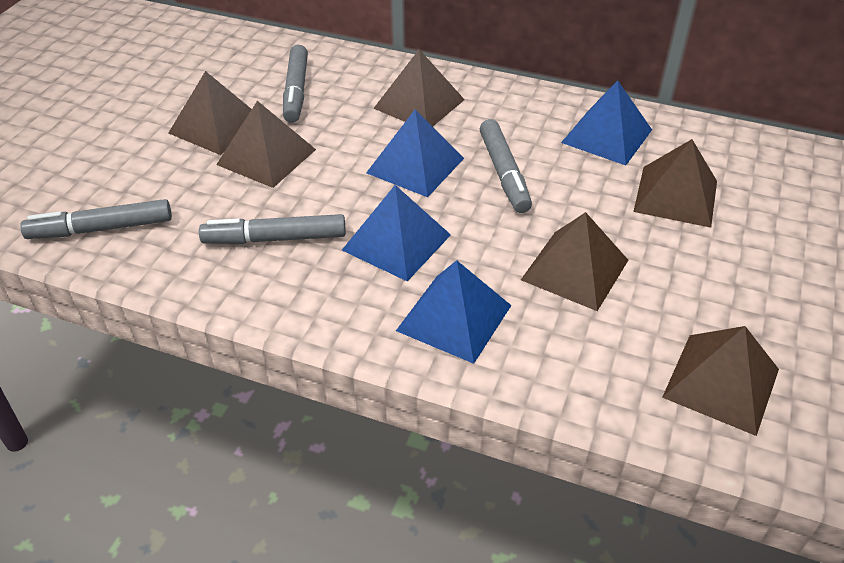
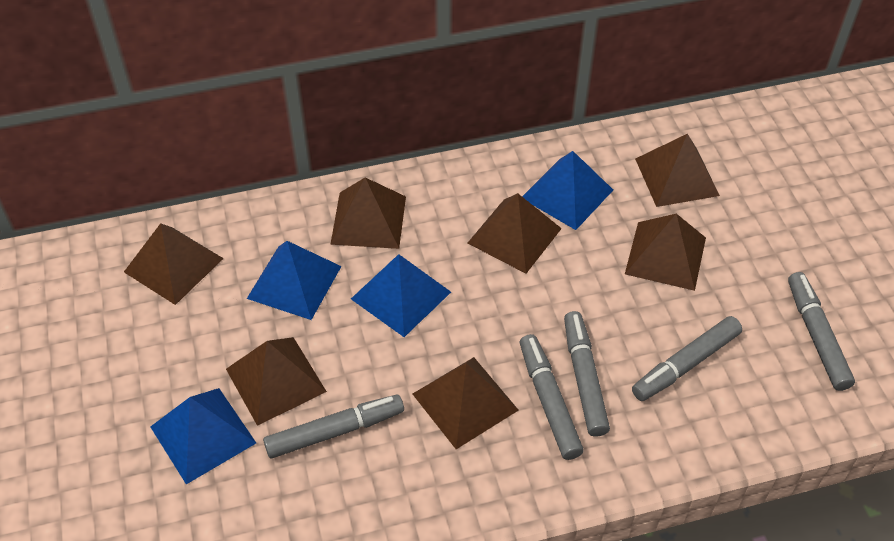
brown pyramid: 6 -> 7
grey marker: 4 -> 5

